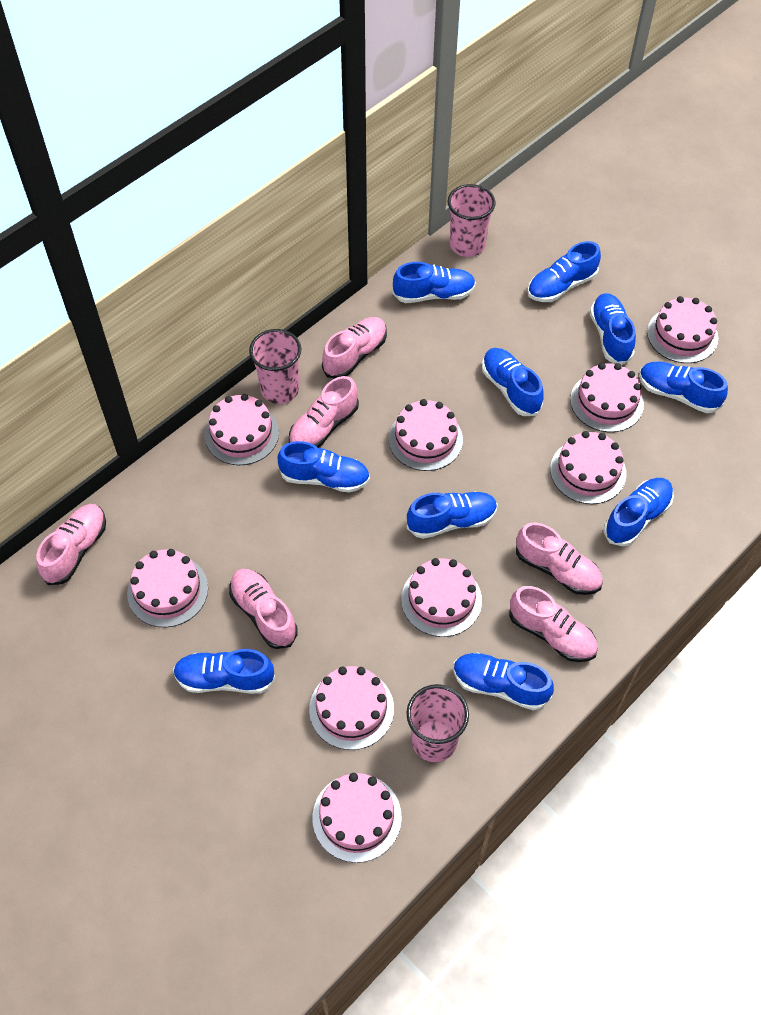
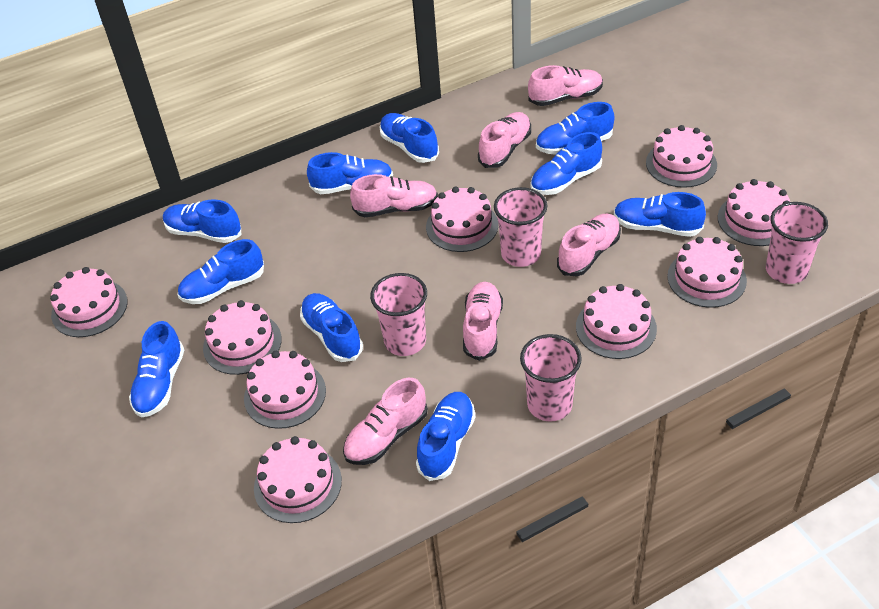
pink cup: 3 -> 4

